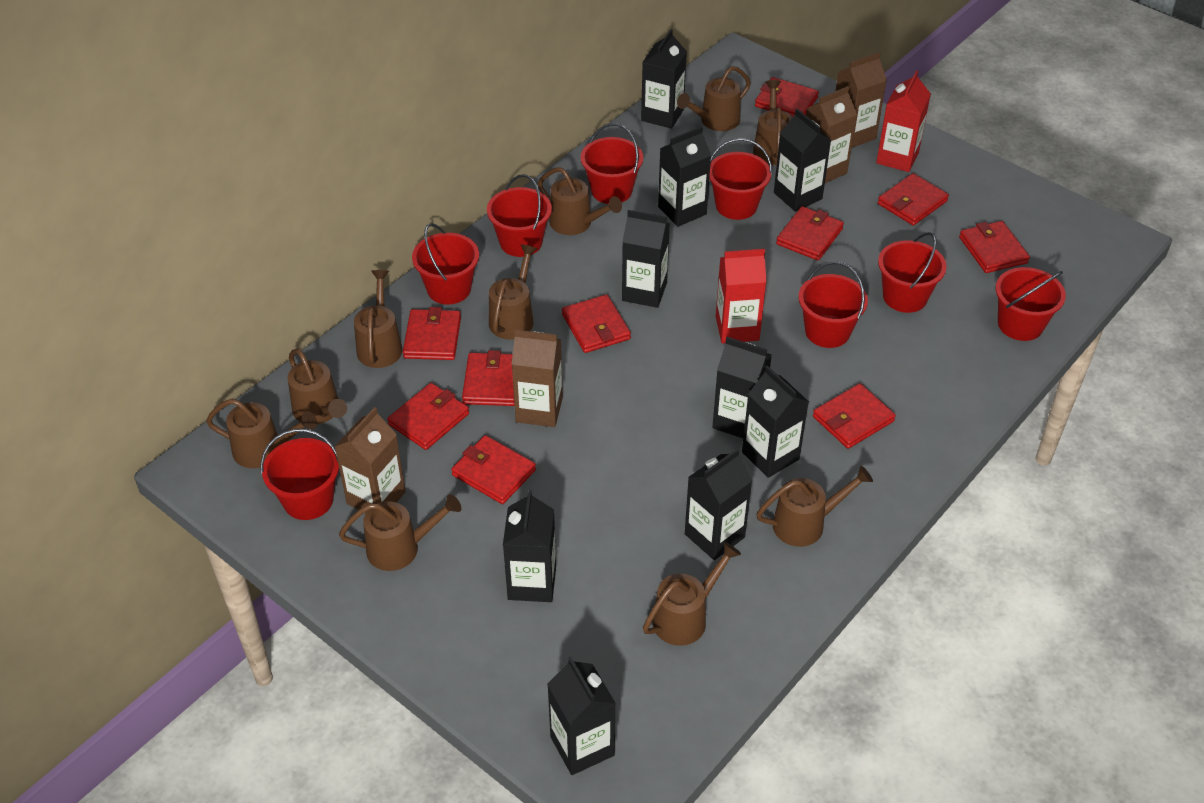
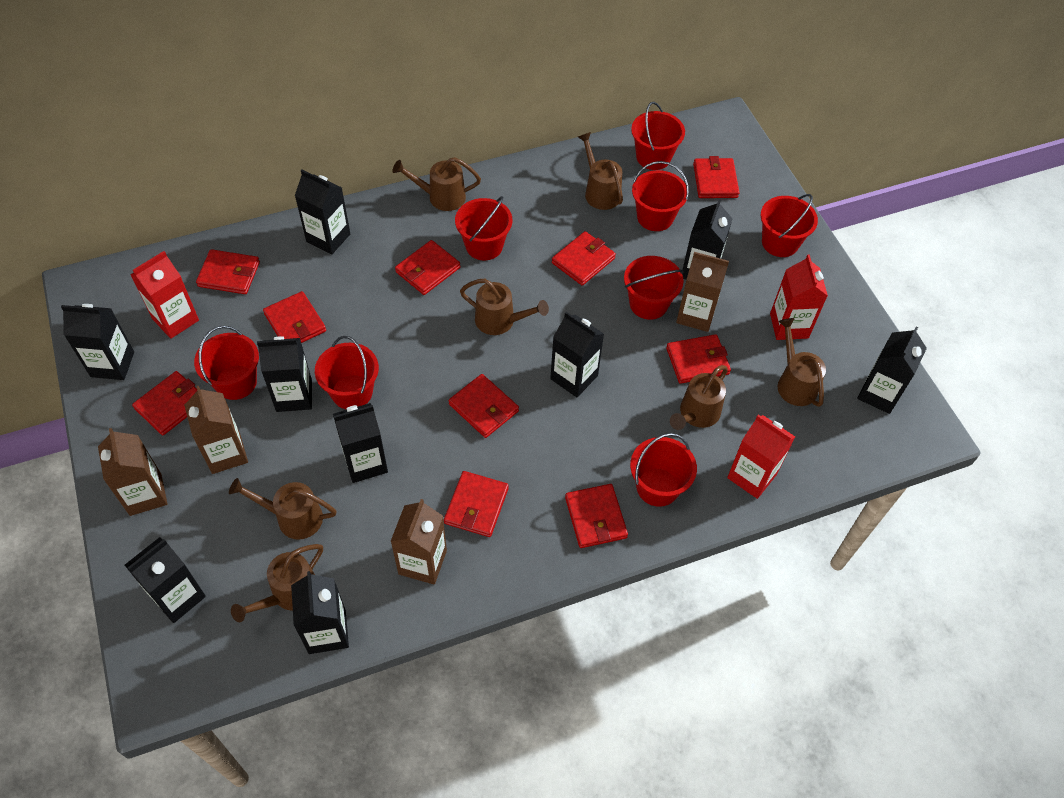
brown watering can: 10 -> 7
red carton: 2 -> 3

